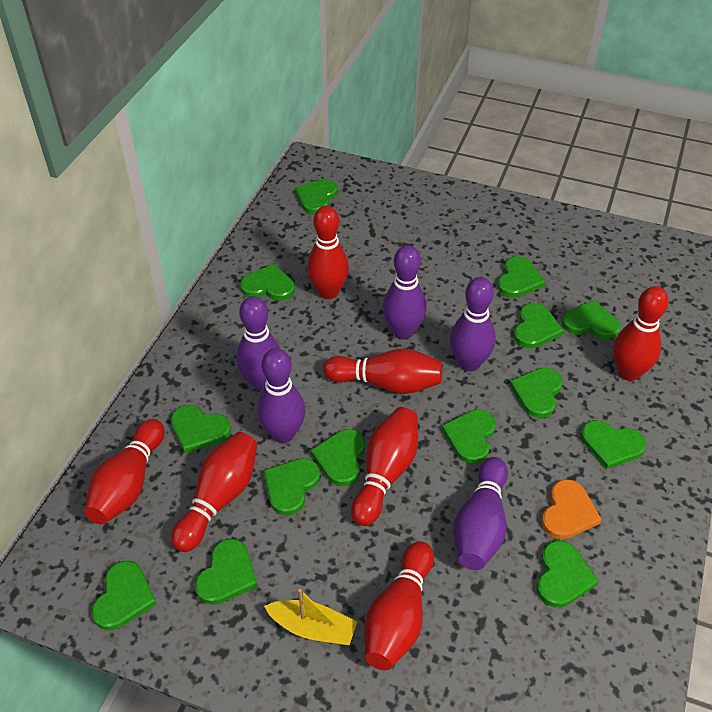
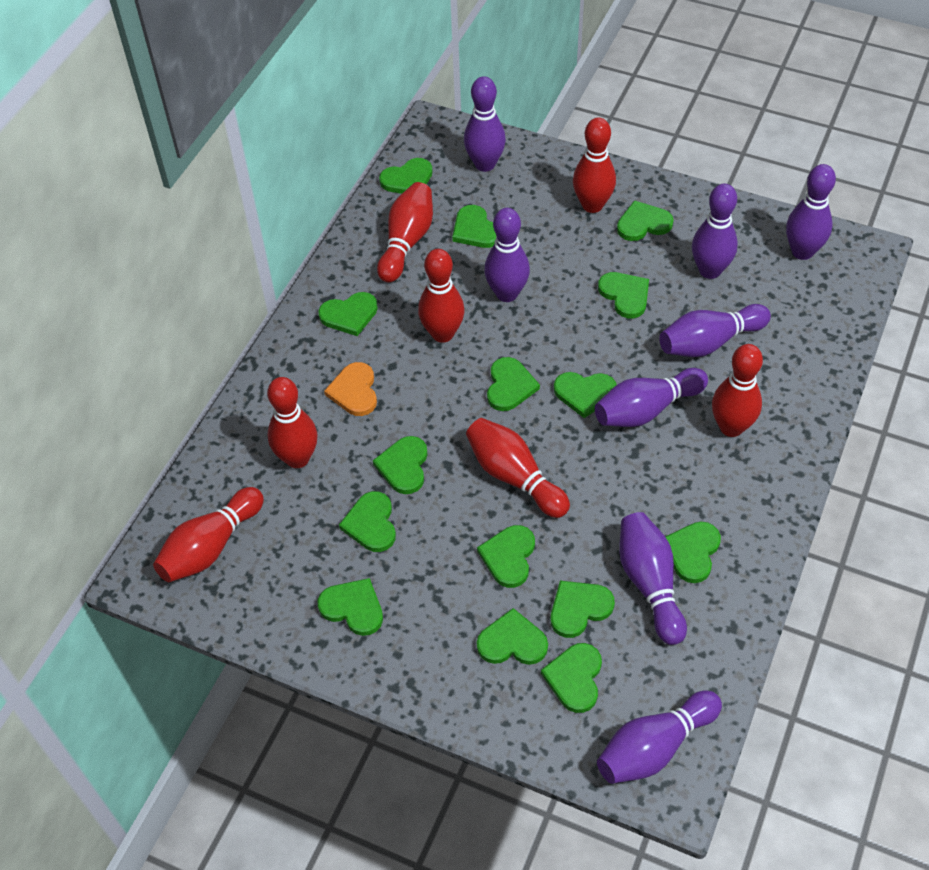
green heart: 14 -> 15
purple bowling pin: 5 -> 8
yellow boat: 1 -> 0

